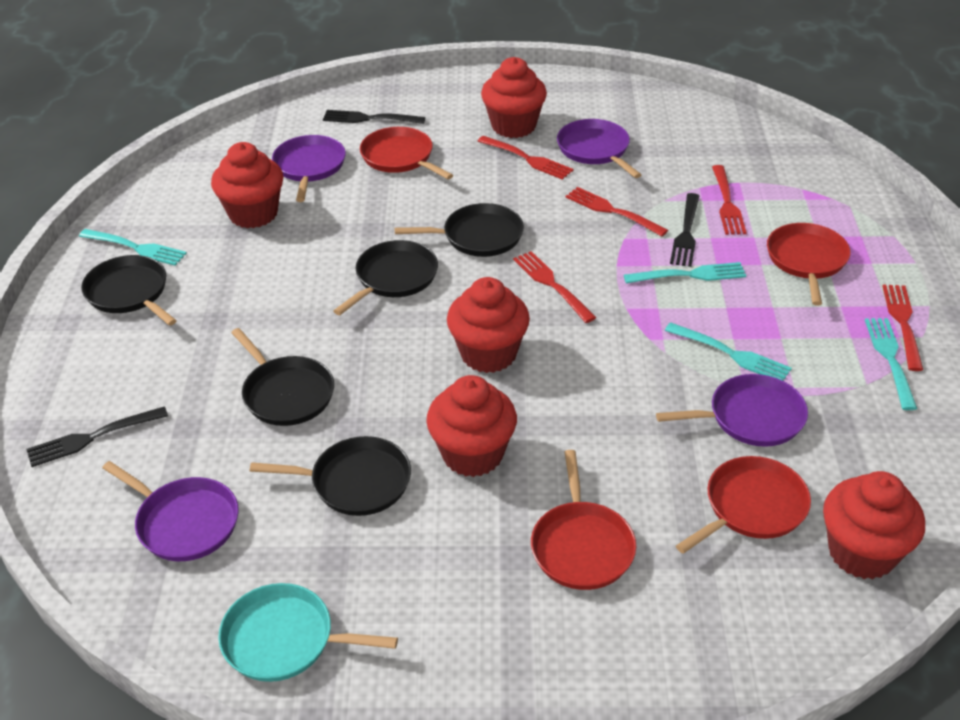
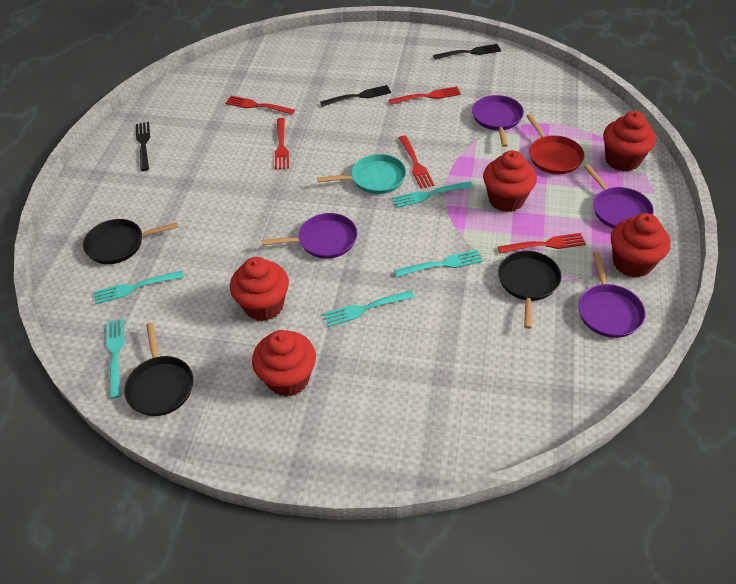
black pan: 5 -> 3
red pan: 4 -> 1
turquoise fork: 4 -> 5

